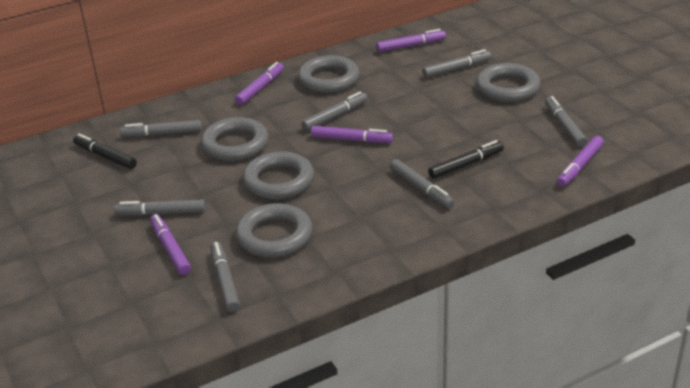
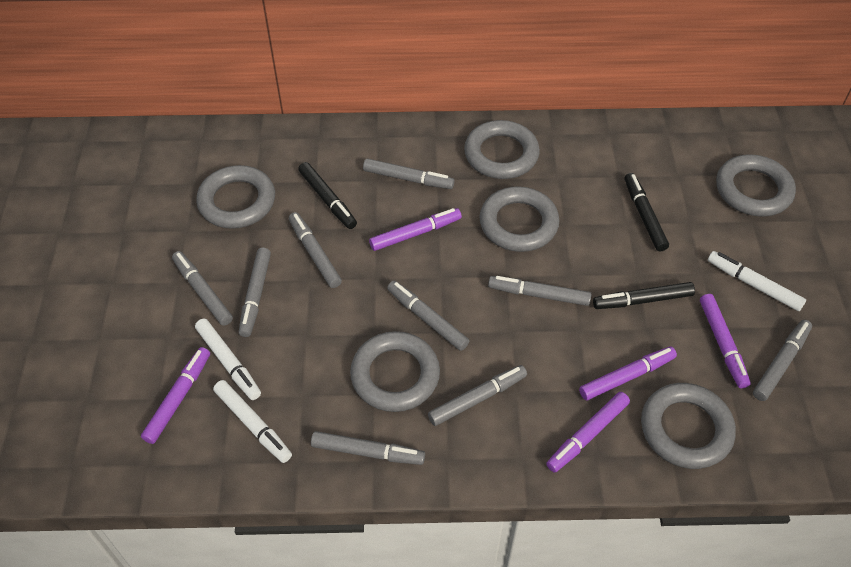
black marker: 2 -> 3
grey marker: 7 -> 9
grey ring: 5 -> 6
white marker: 0 -> 3

